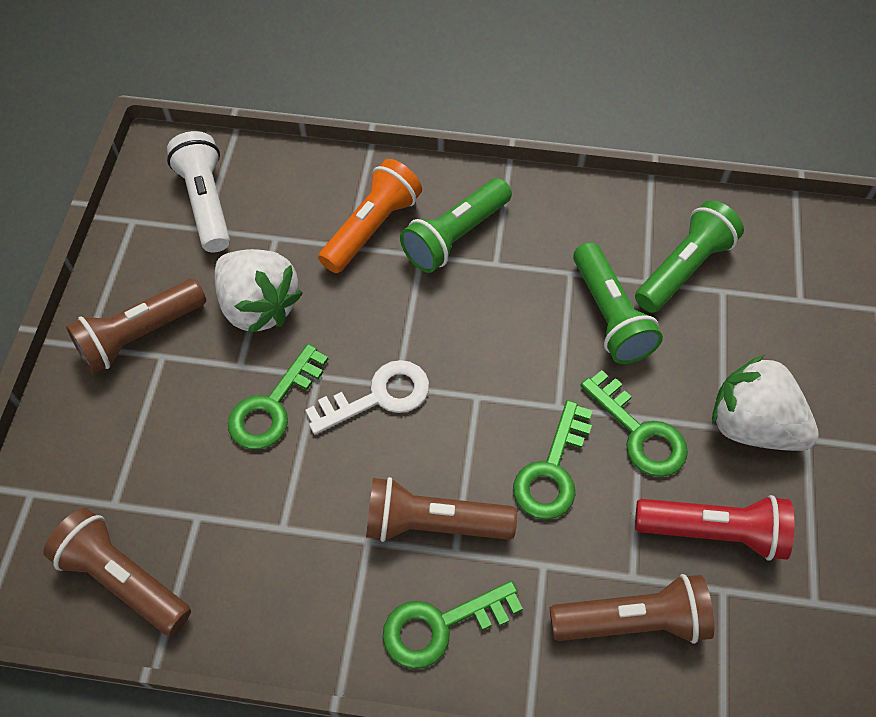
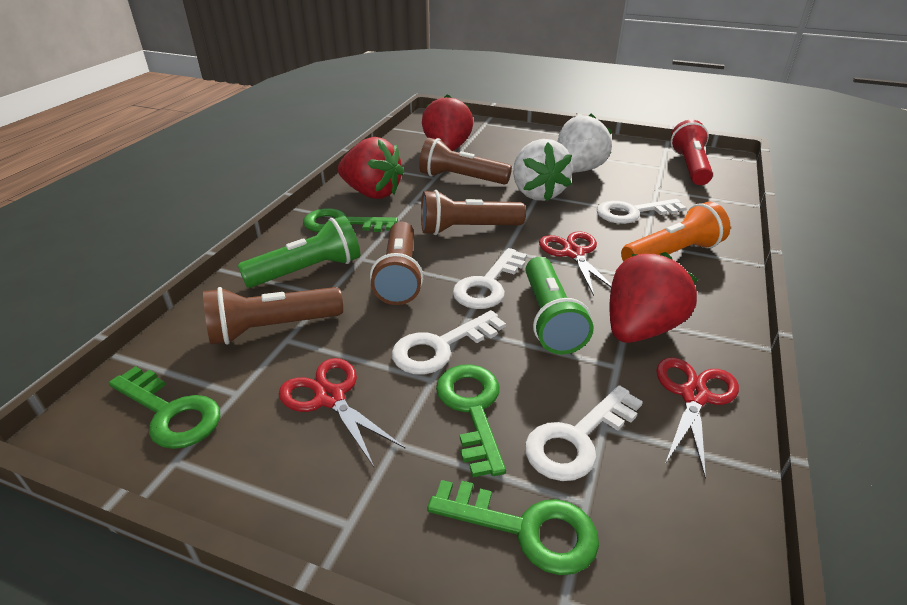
green flashlight: 3 -> 2
red scissors: 0 -> 3
red strawberry: 0 -> 3
white flashlight: 1 -> 0
white key: 1 -> 4

